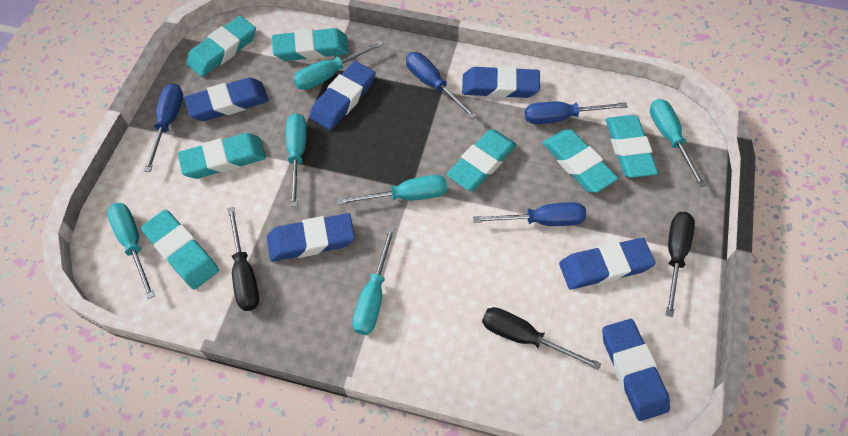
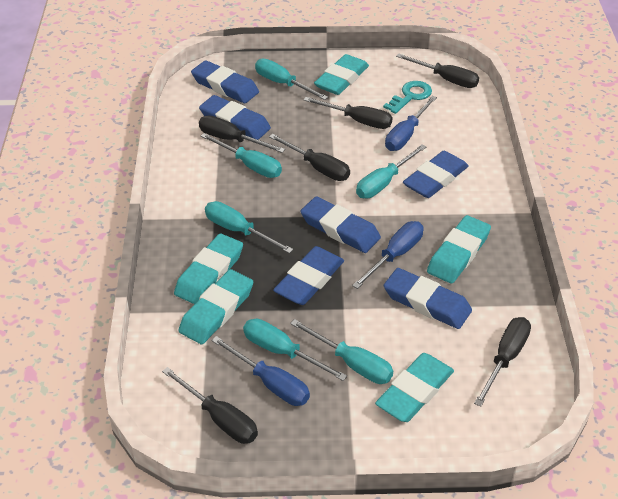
black screwdriver: 3 -> 6
blue screwdriver: 4 -> 3
turquoise eraser: 7 -> 5
turquoise key: 0 -> 1

